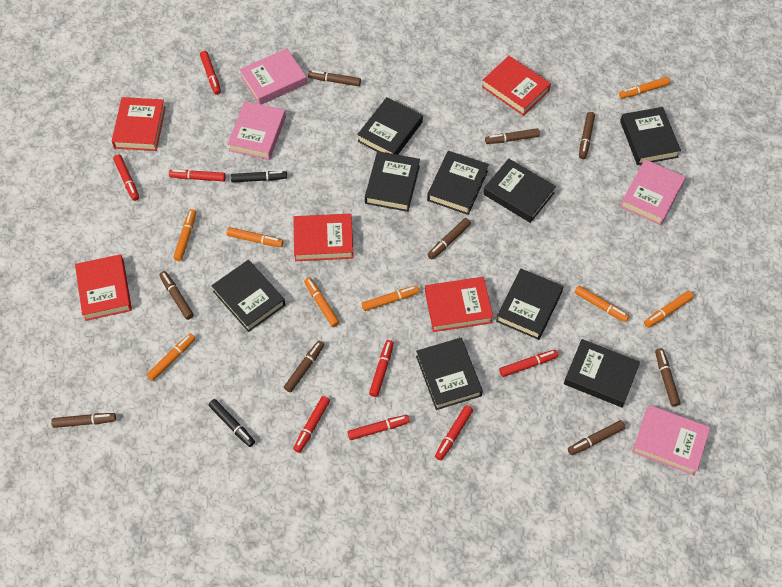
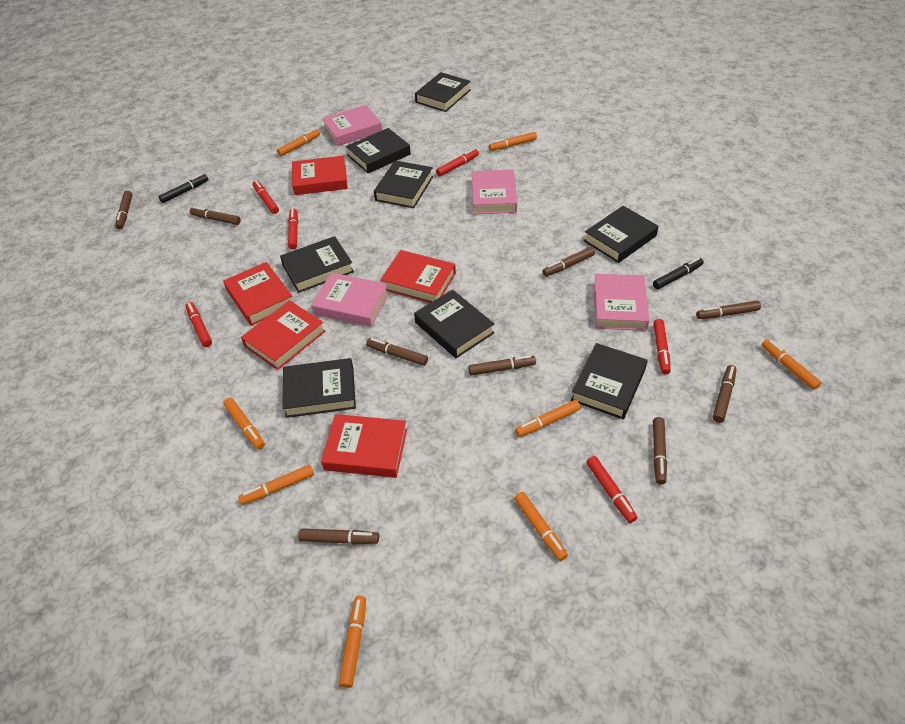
black book: 9 -> 8
red marker: 8 -> 6

